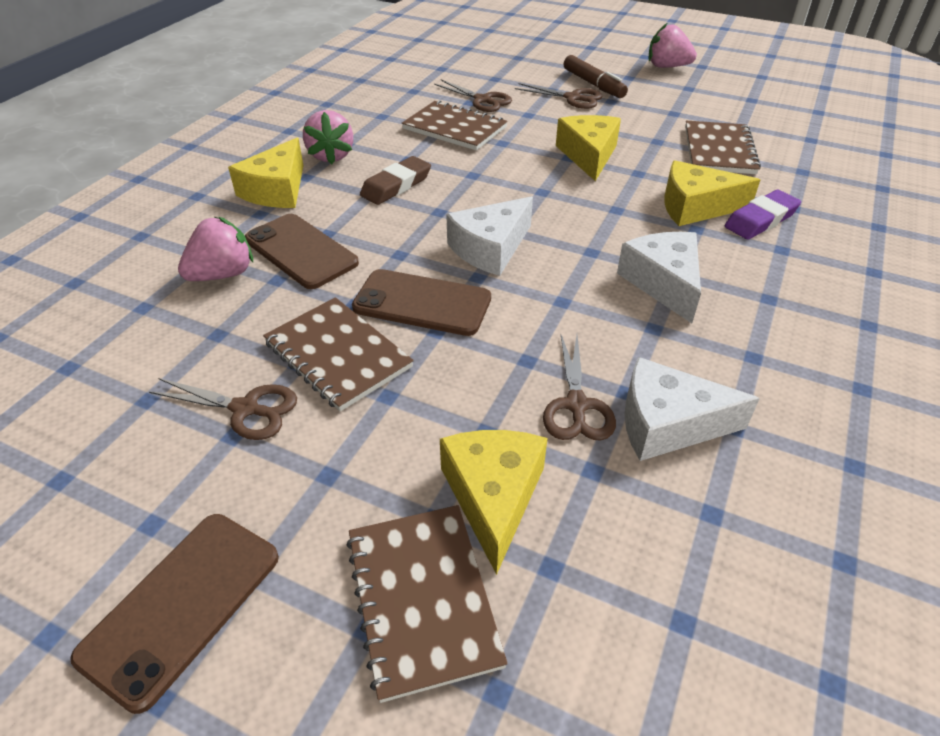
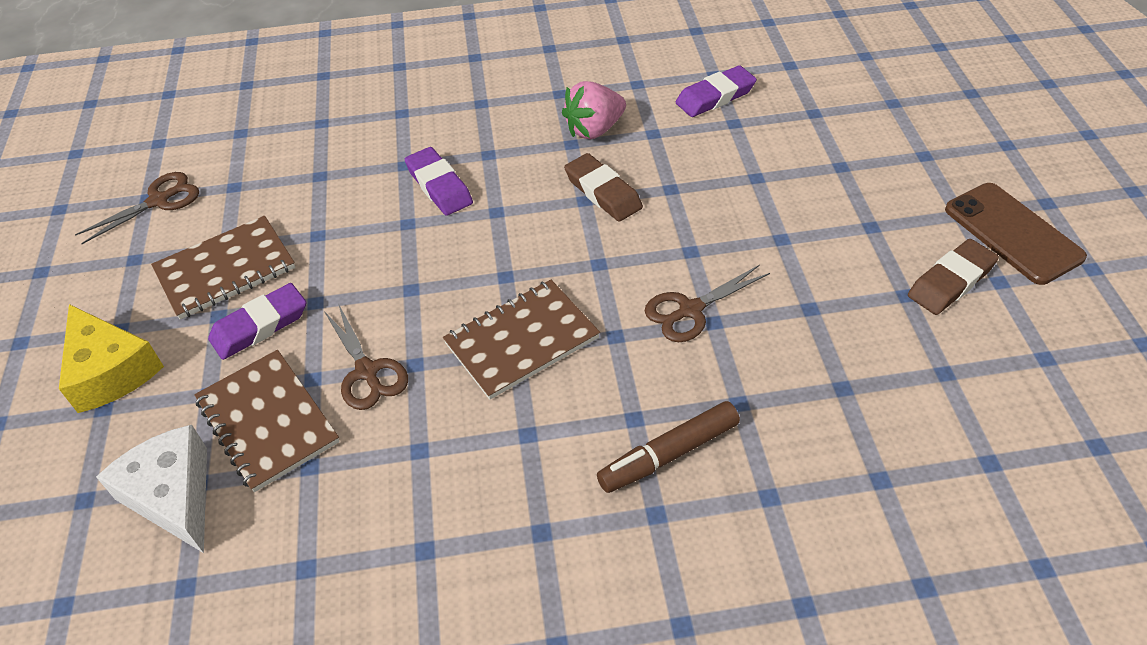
brown eraser: 1 -> 2
brown notebook: 4 -> 3
brown phone: 3 -> 1
brown scissors: 4 -> 3
pink strawberry: 3 -> 1
purple eraser: 1 -> 3
white cheese: 3 -> 1
yellow cheese: 4 -> 1

